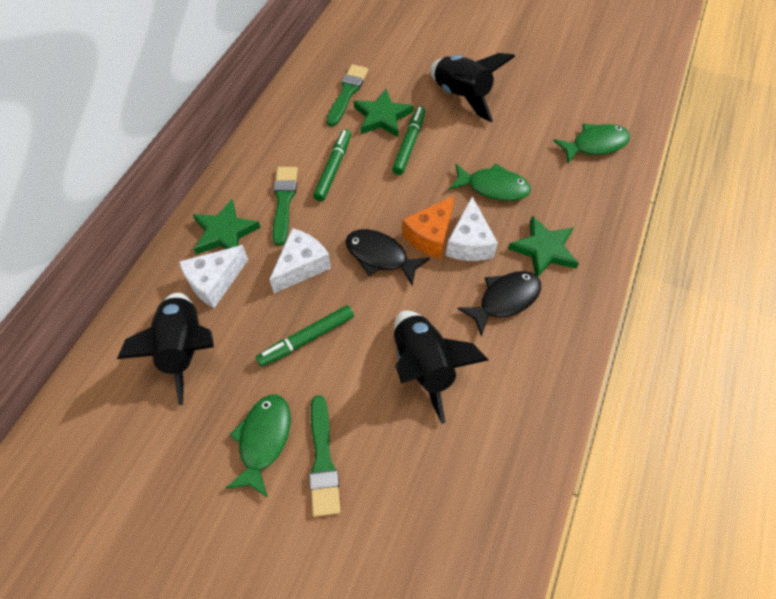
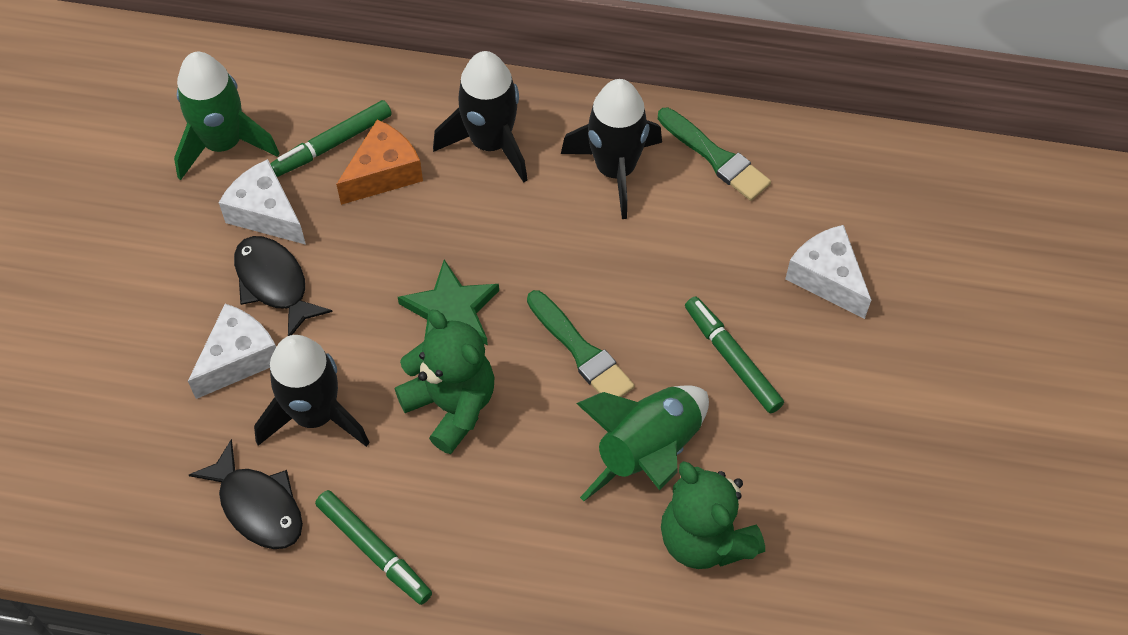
green brush: 3 -> 2
green fish: 3 -> 0
green rocket: 0 -> 2
green star: 3 -> 1
green teddy bear: 0 -> 2

